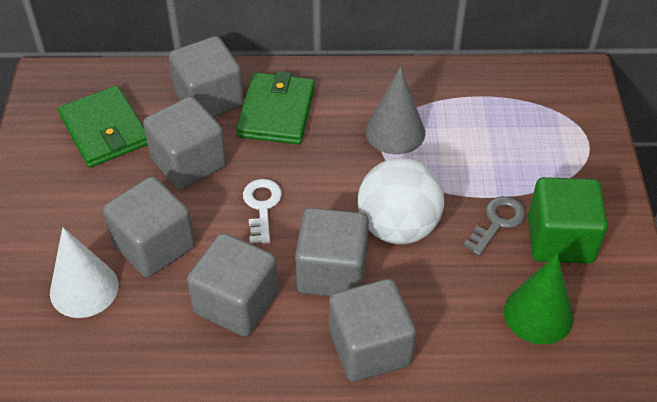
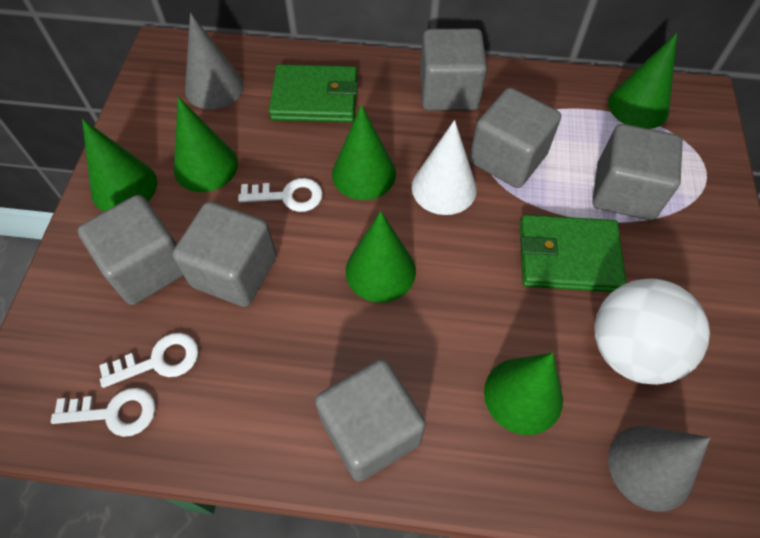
green cone: 1 -> 6
green cube: 1 -> 0
grey cone: 1 -> 2
grey key: 1 -> 0
white key: 1 -> 3

